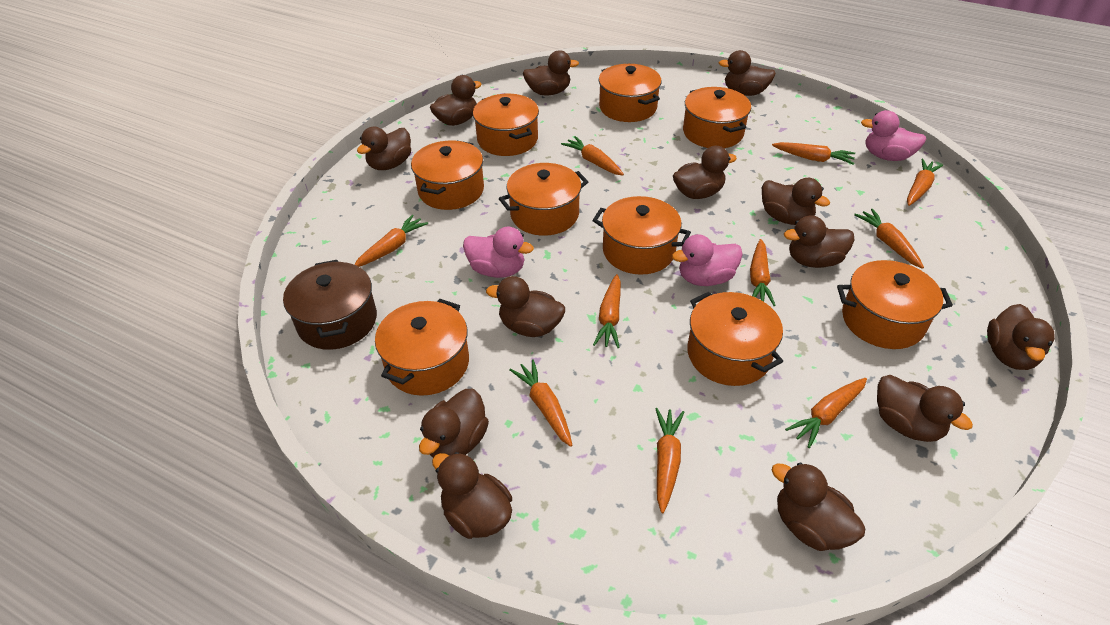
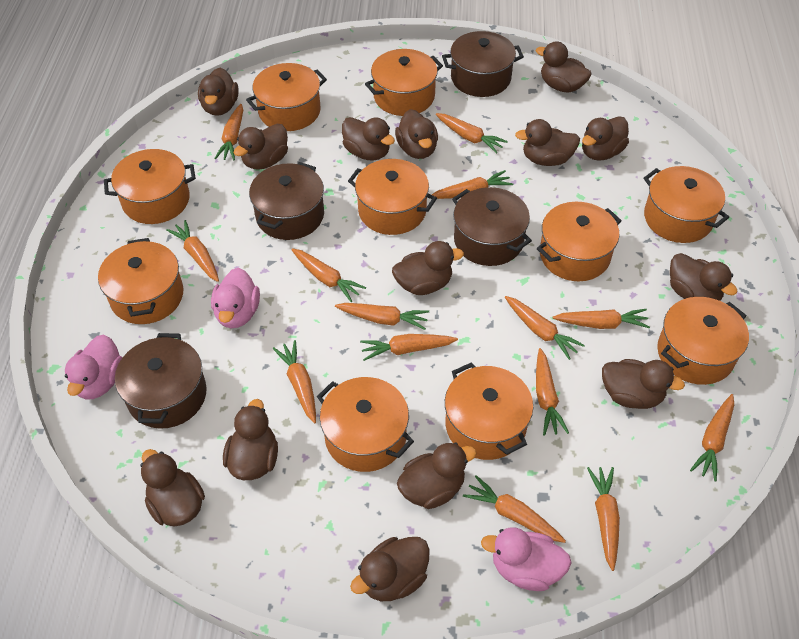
brown duck: 13 -> 14
brown pot: 1 -> 4
orange carrot: 10 -> 14
orange pot: 9 -> 10

